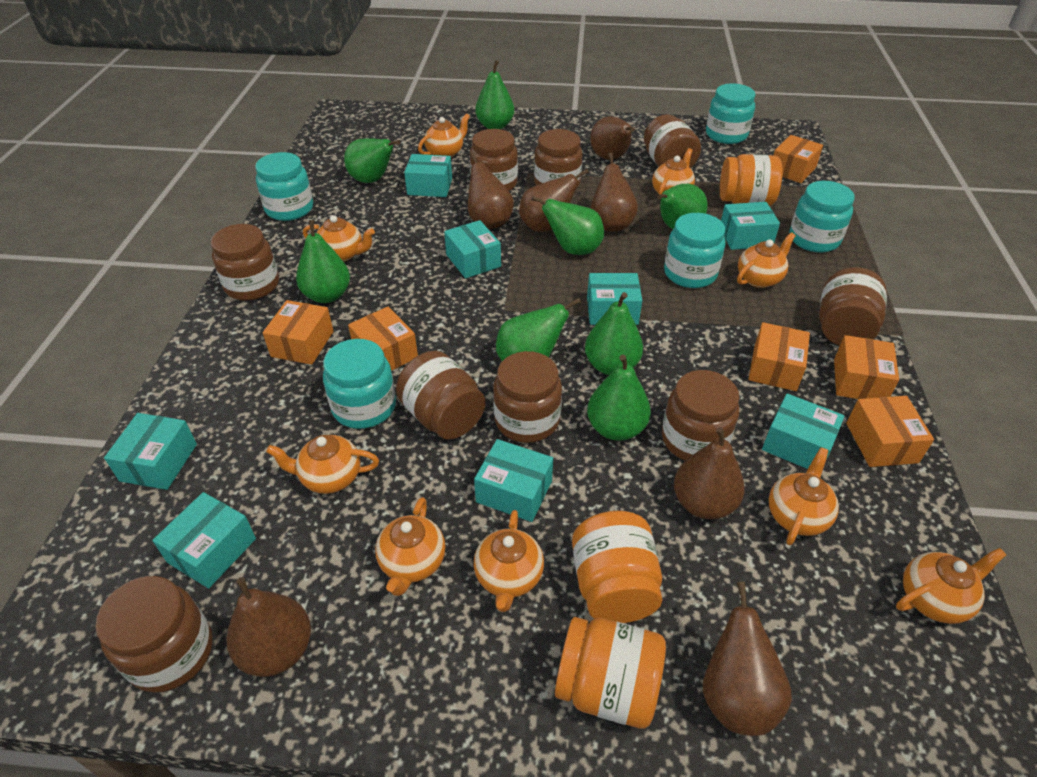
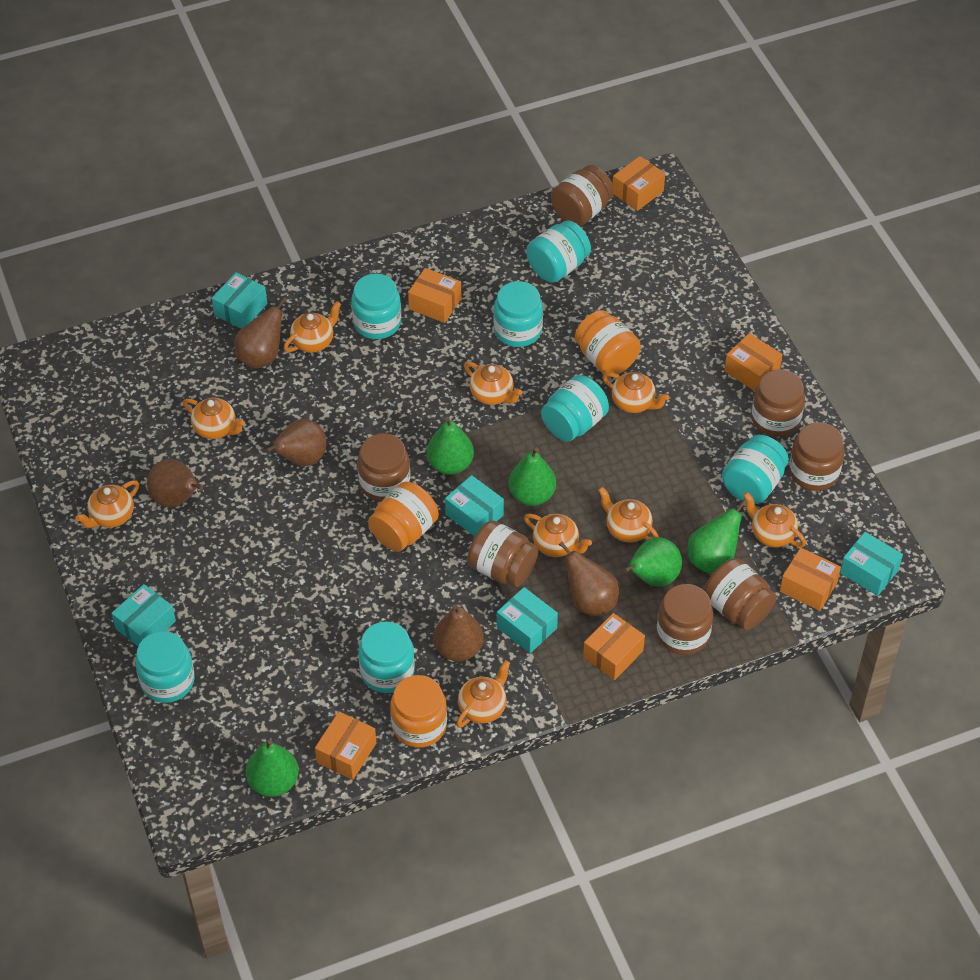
brown jar: 9 -> 7
brown pear: 7 -> 5
green pear: 8 -> 5
turquoise box: 8 -> 5
turquoise jar: 5 -> 7

